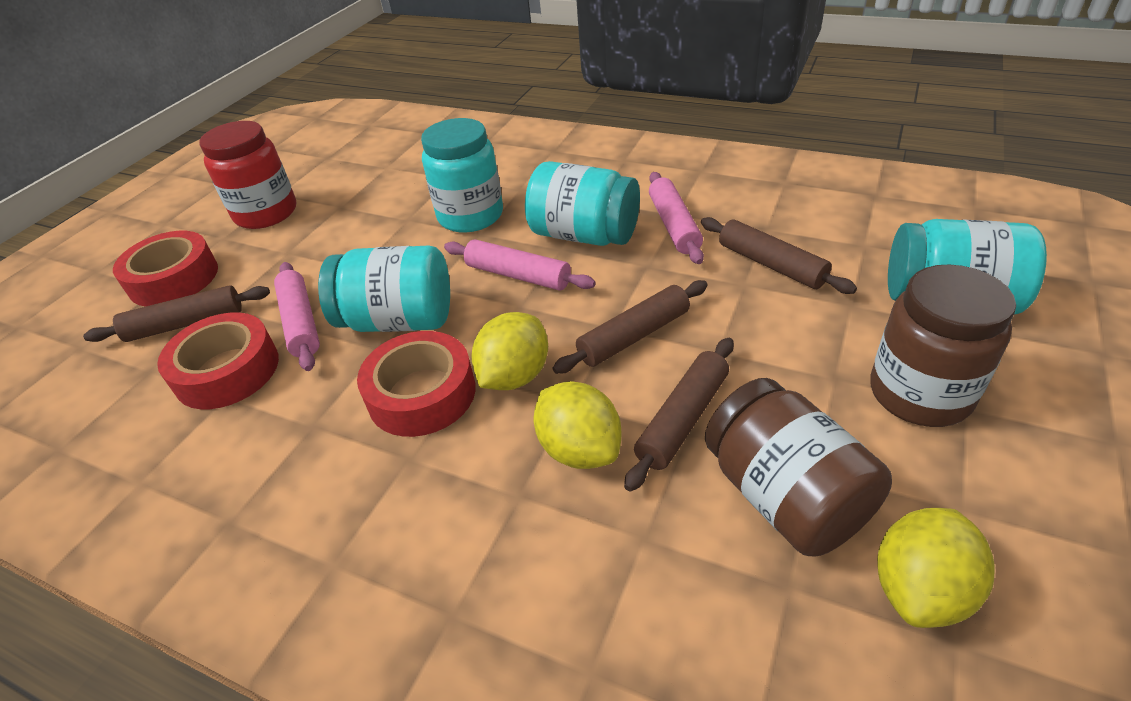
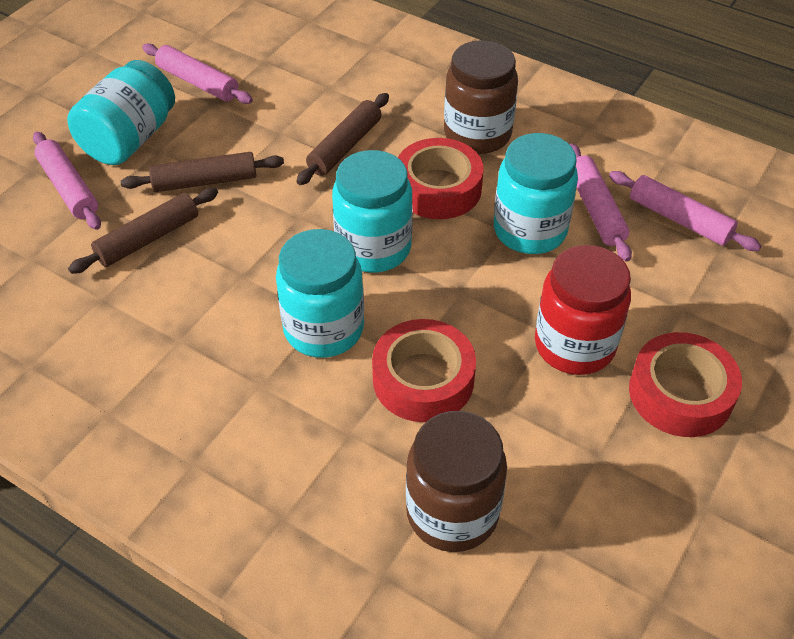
brown rolling pin: 4 -> 3
pink rolling pin: 3 -> 4
yellow lemon: 3 -> 0

